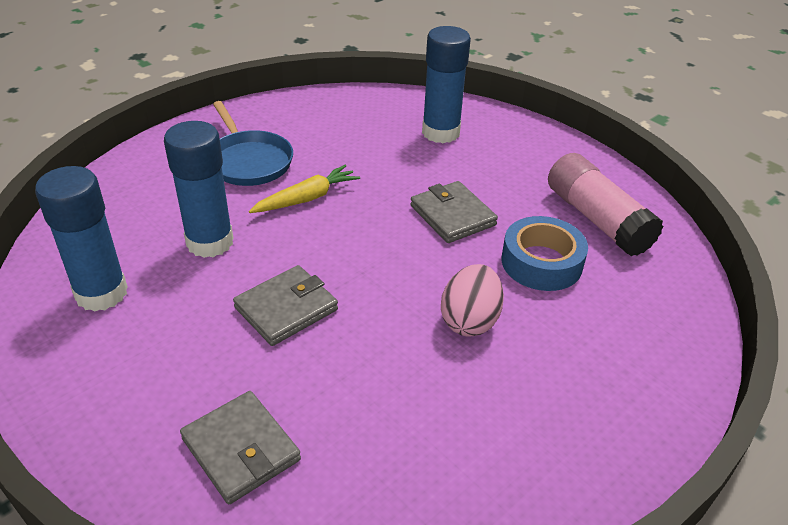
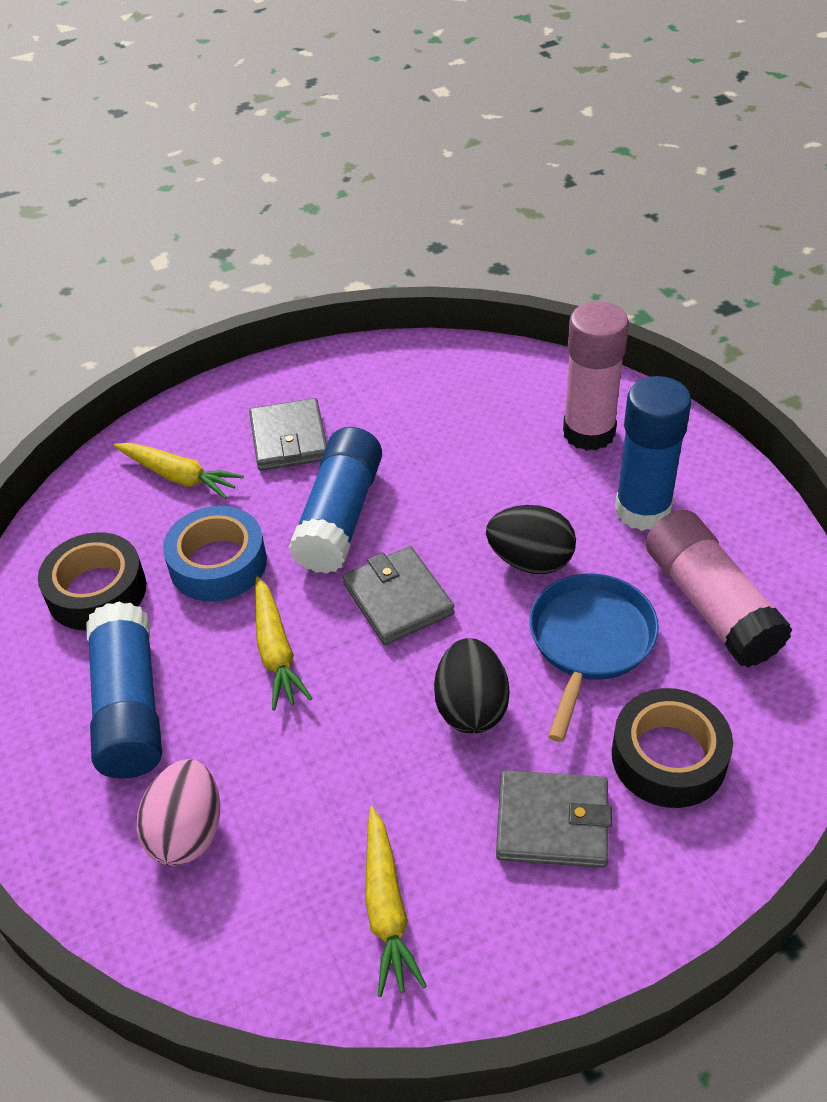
black egg: 0 -> 2
black tape: 0 -> 2
pink glue stick: 1 -> 2
yellow carrot: 1 -> 3

